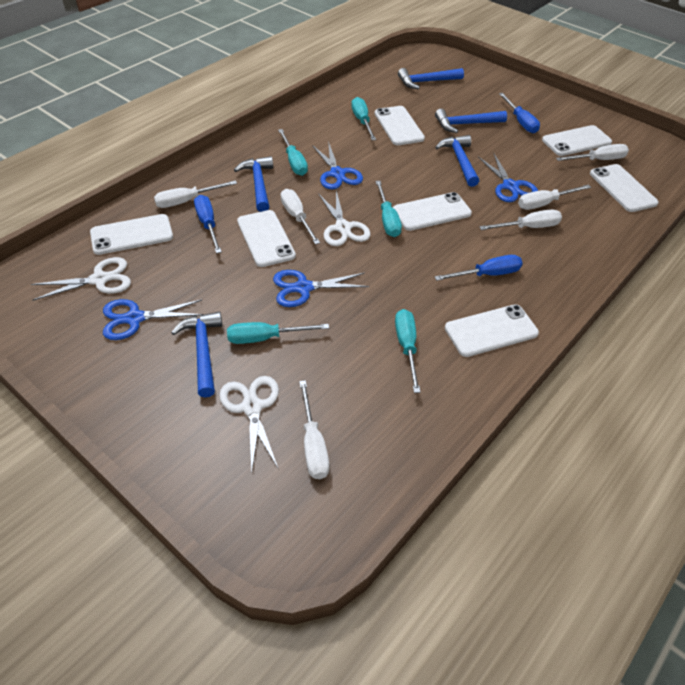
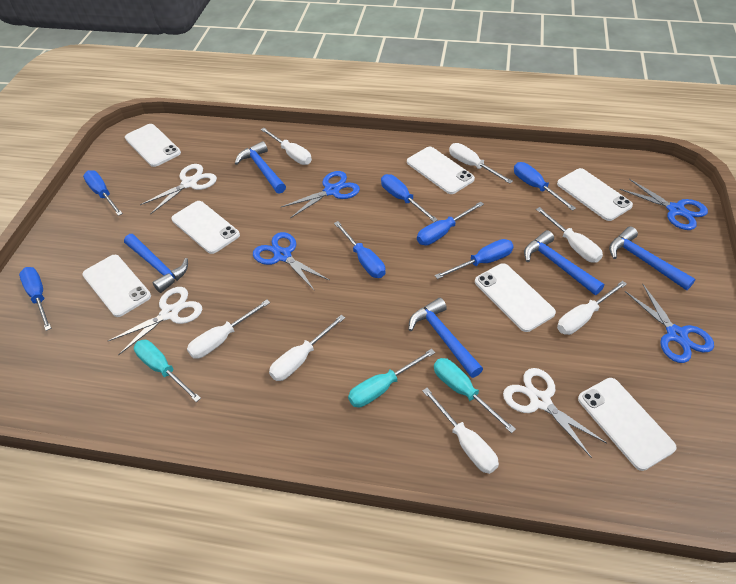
blue screwdriver: 3 -> 7
turquoise screwdriver: 5 -> 3
white screwdriver: 6 -> 7

